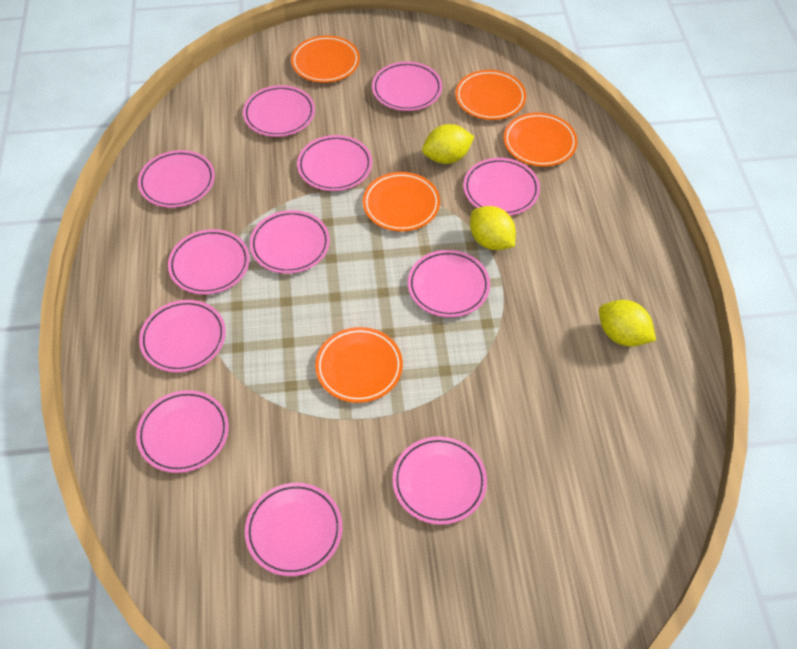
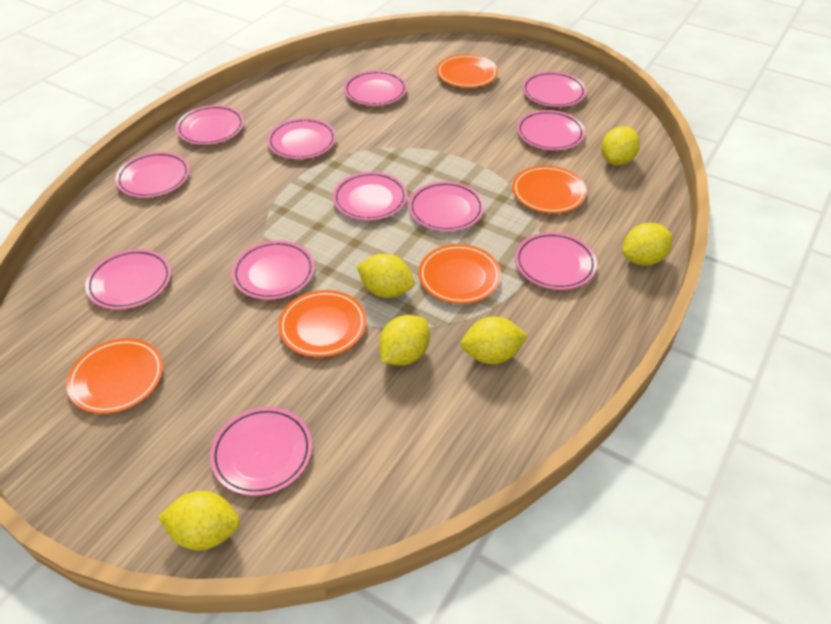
yellow lemon: 3 -> 6

